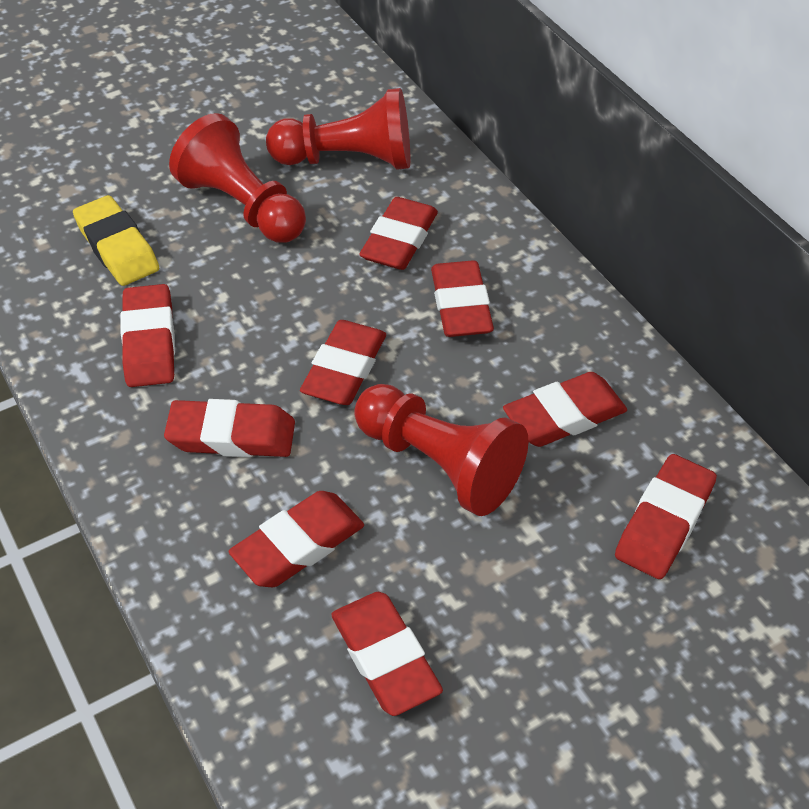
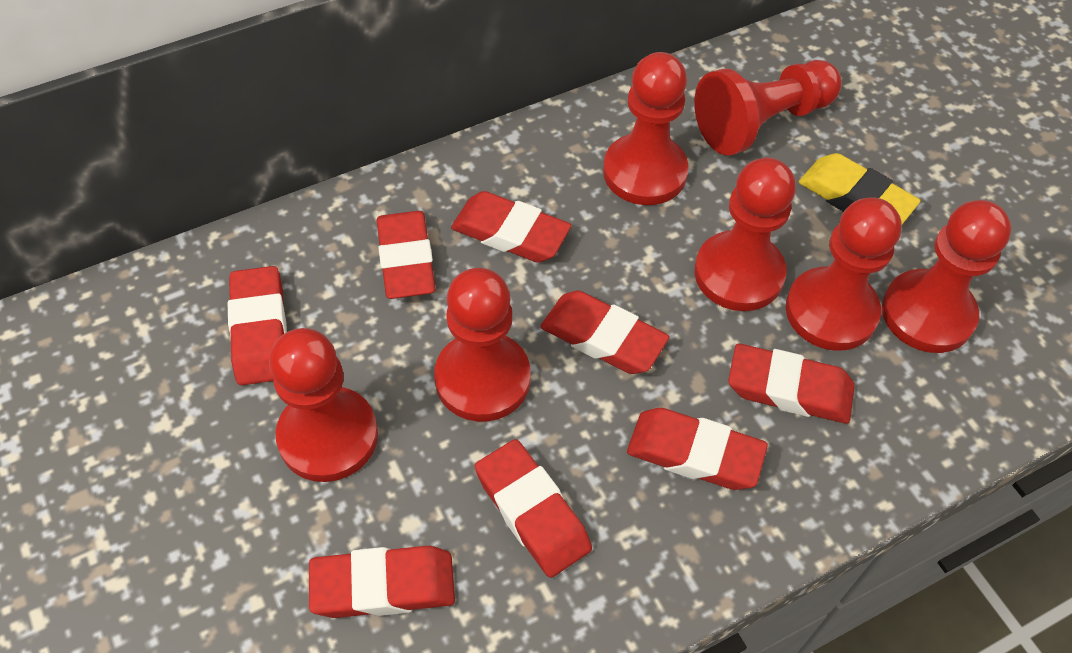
red eraser: 9 -> 8
red pawn: 3 -> 7

